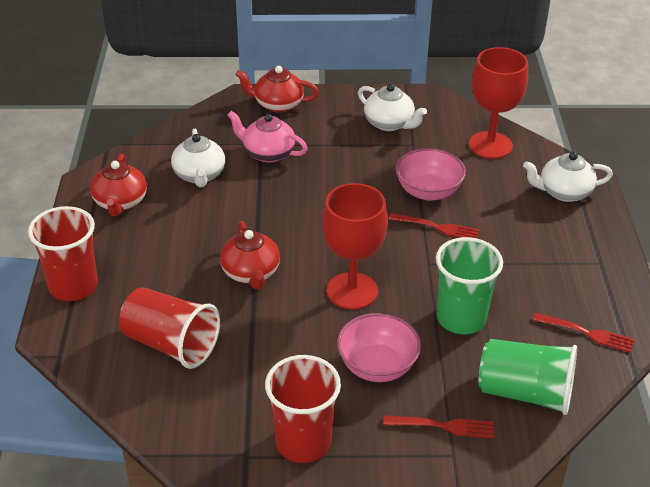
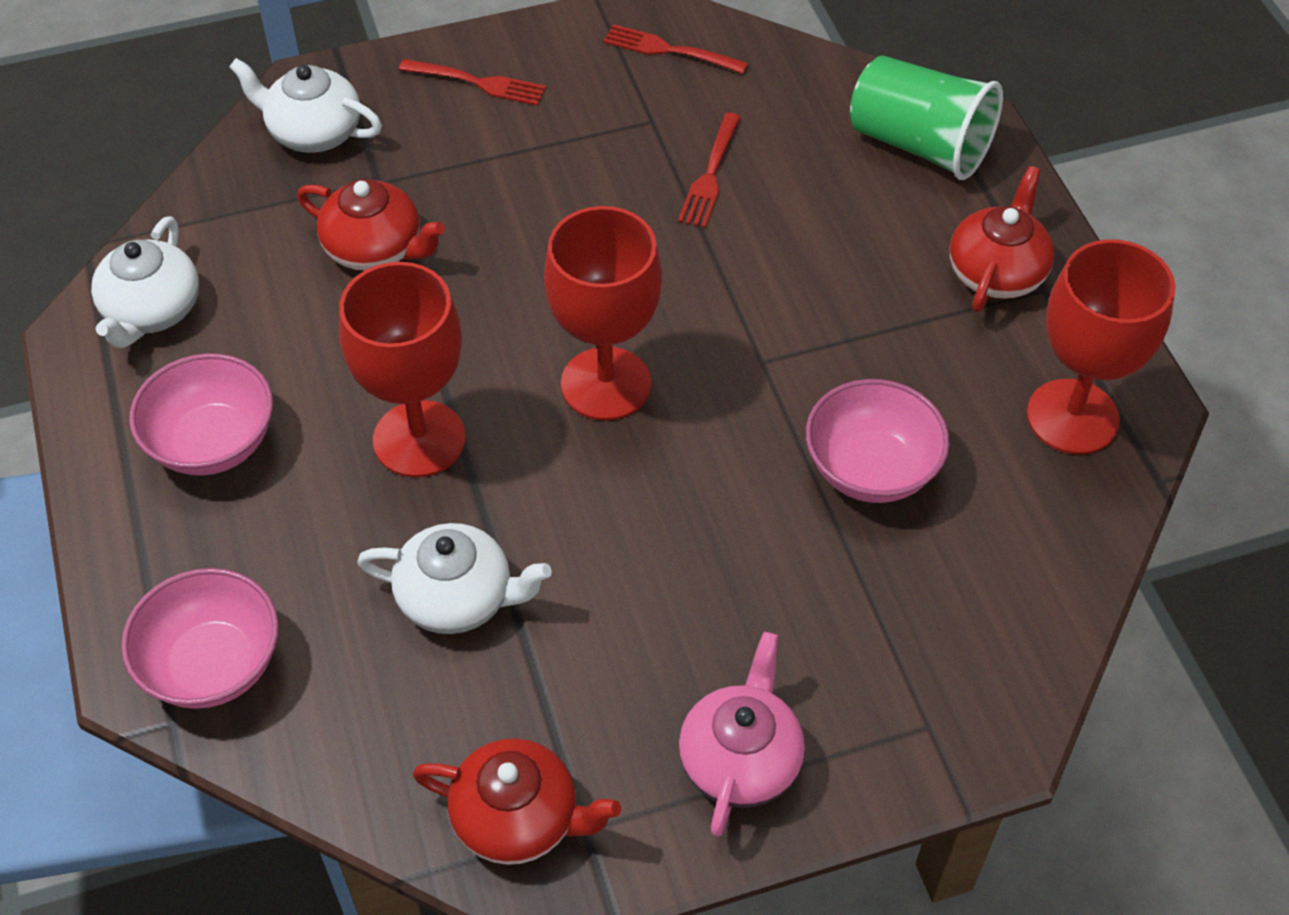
green cup: 2 -> 1
pink bowl: 2 -> 3
red cup: 3 -> 0
red goblet: 2 -> 3

